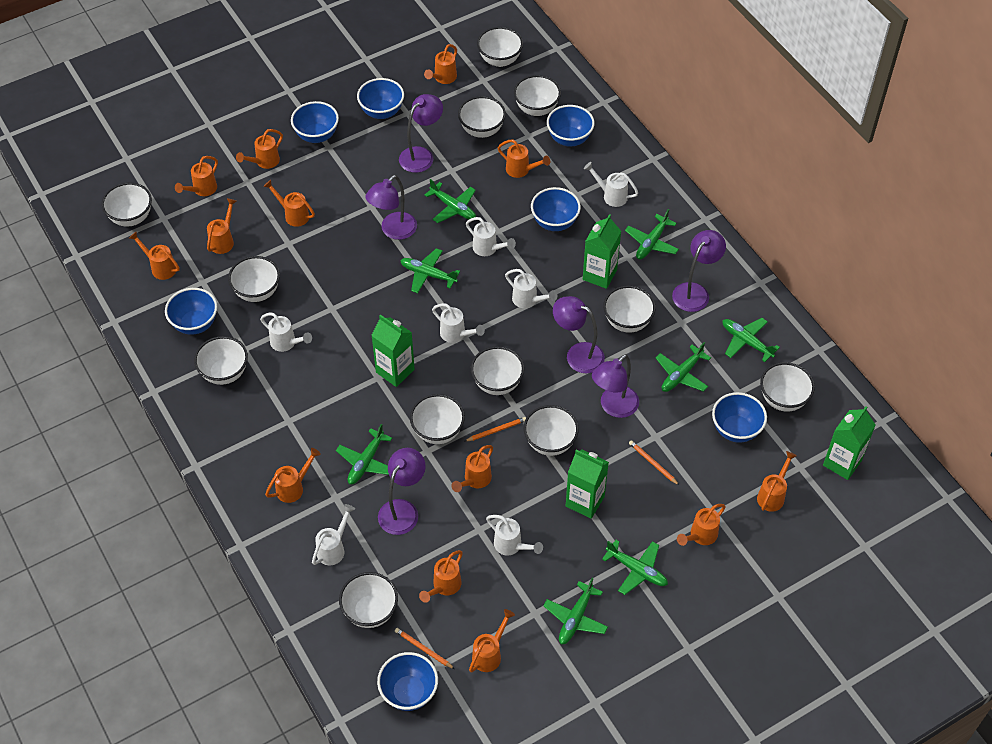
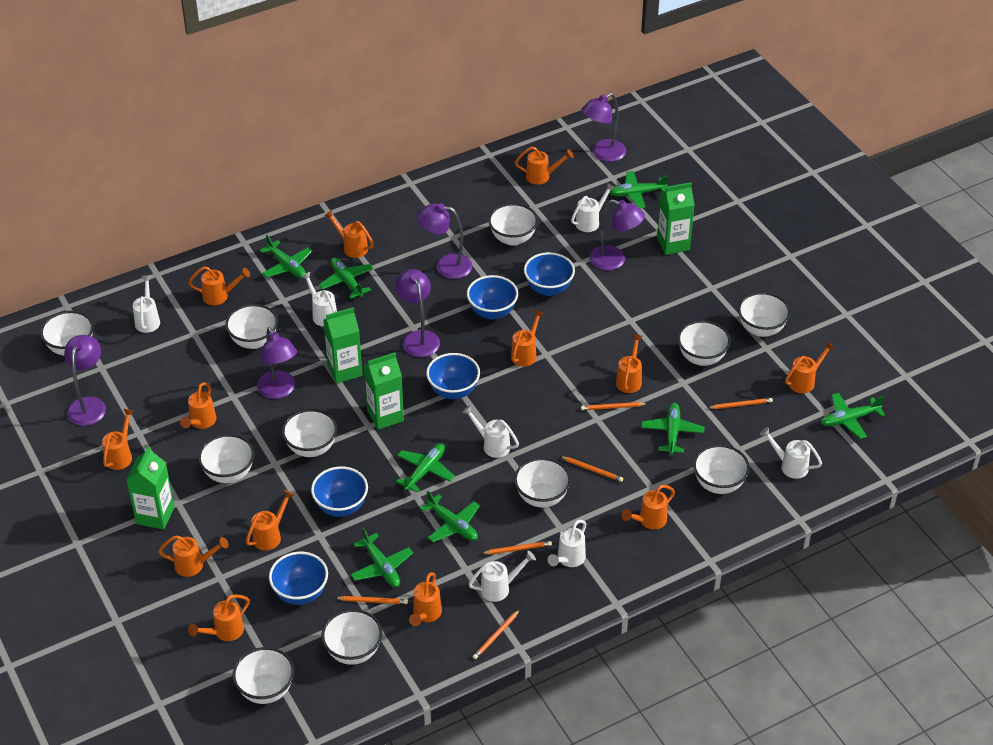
blue bowl: 7 -> 5
orange pencil: 3 -> 6
white bowl: 12 -> 11

